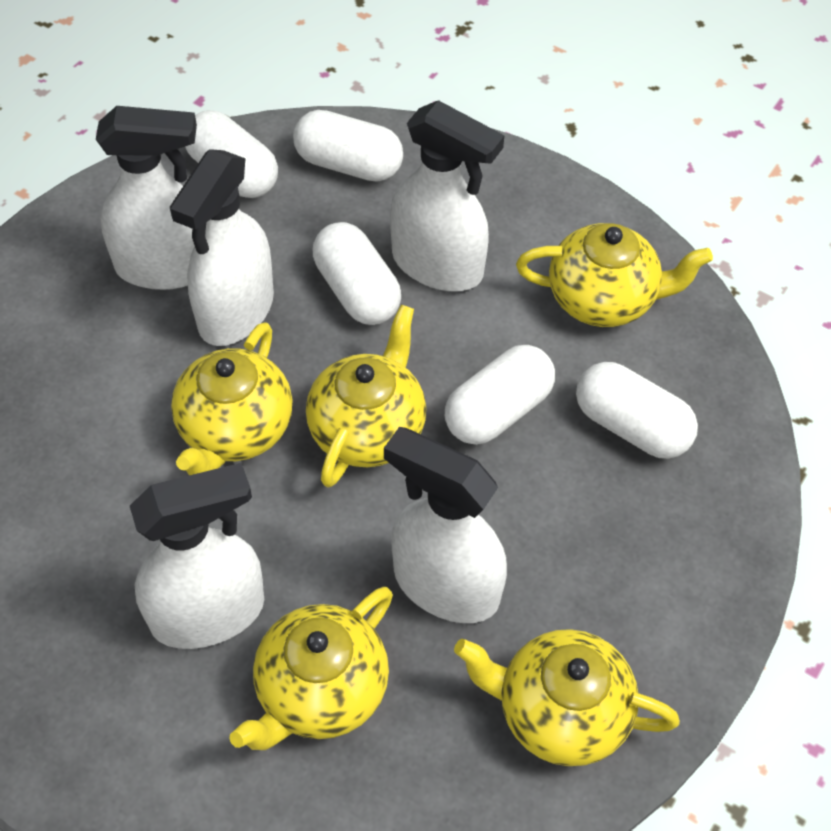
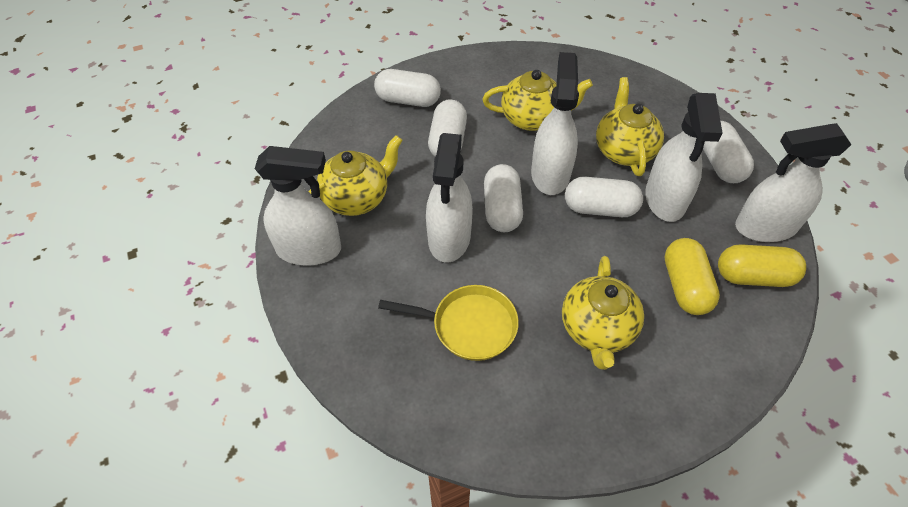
yellow capsule: 0 -> 2
yellow pan: 0 -> 1
yellow teapot: 5 -> 4

